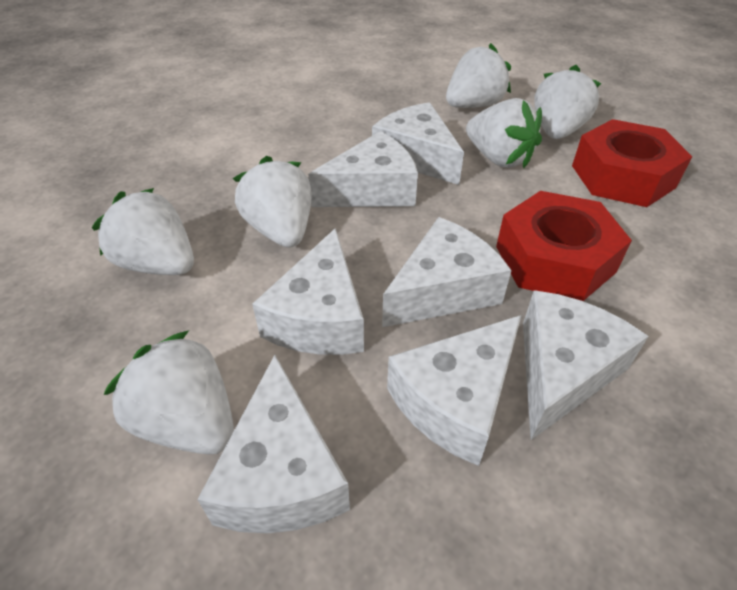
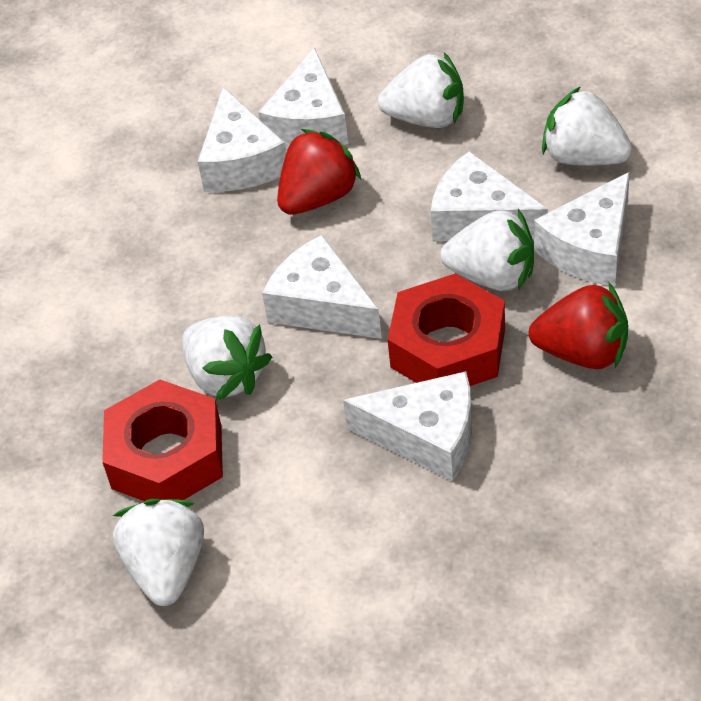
red strawberry: 0 -> 2
white cheese: 7 -> 6
white strawberry: 6 -> 5

